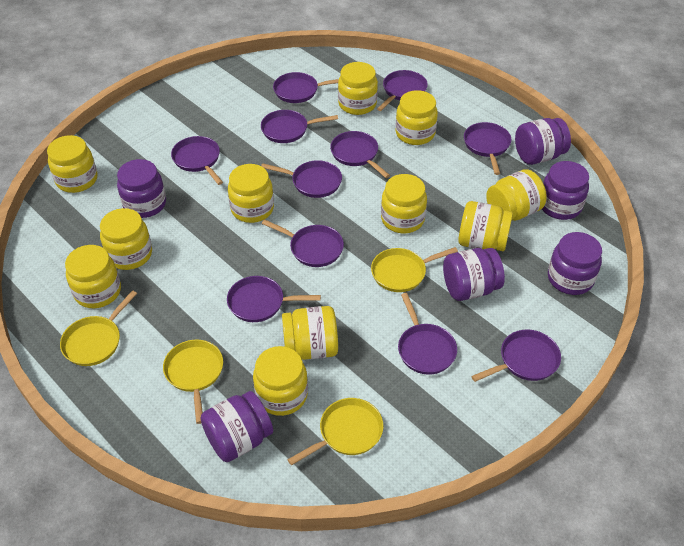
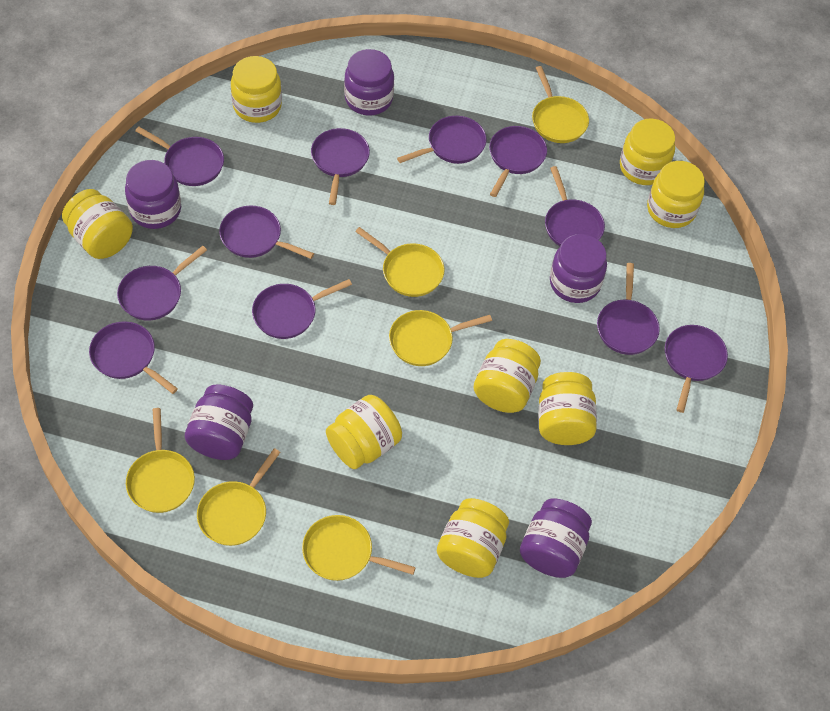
purple jar: 6 -> 5
yellow jar: 11 -> 8
yellow pan: 4 -> 6

